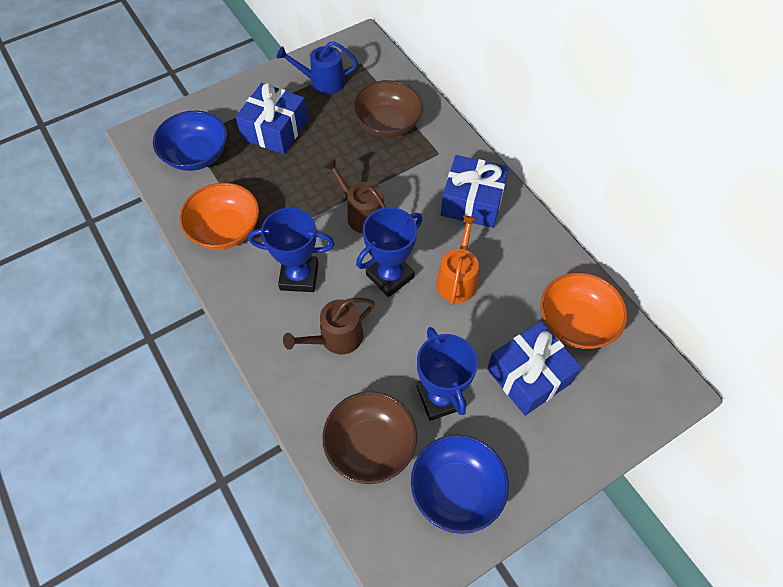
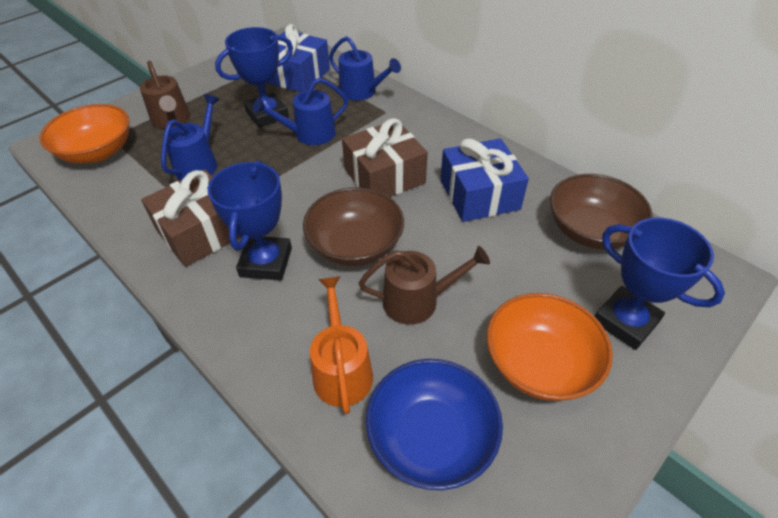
blue bowl: 2 -> 1
blue gift: 3 -> 2
blue watering can: 1 -> 3
brown gift: 0 -> 2

